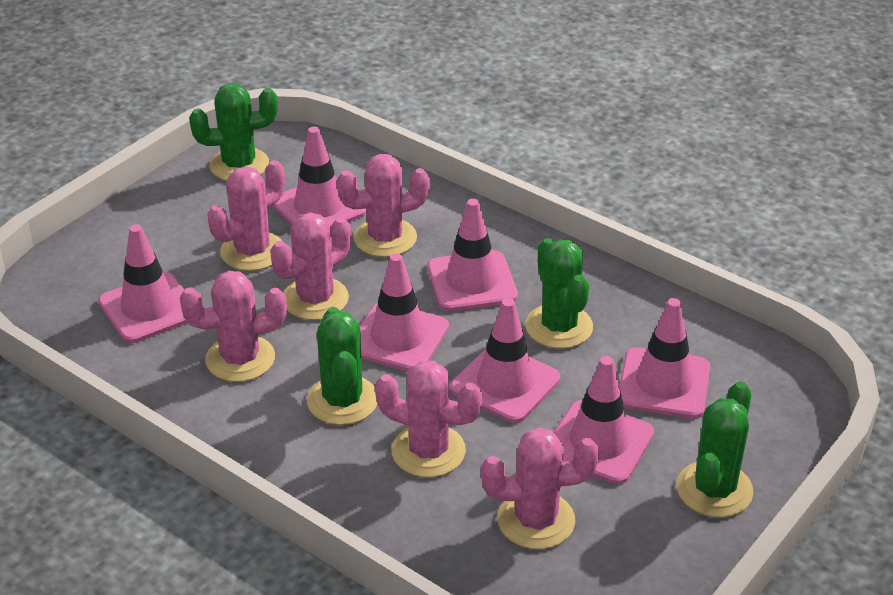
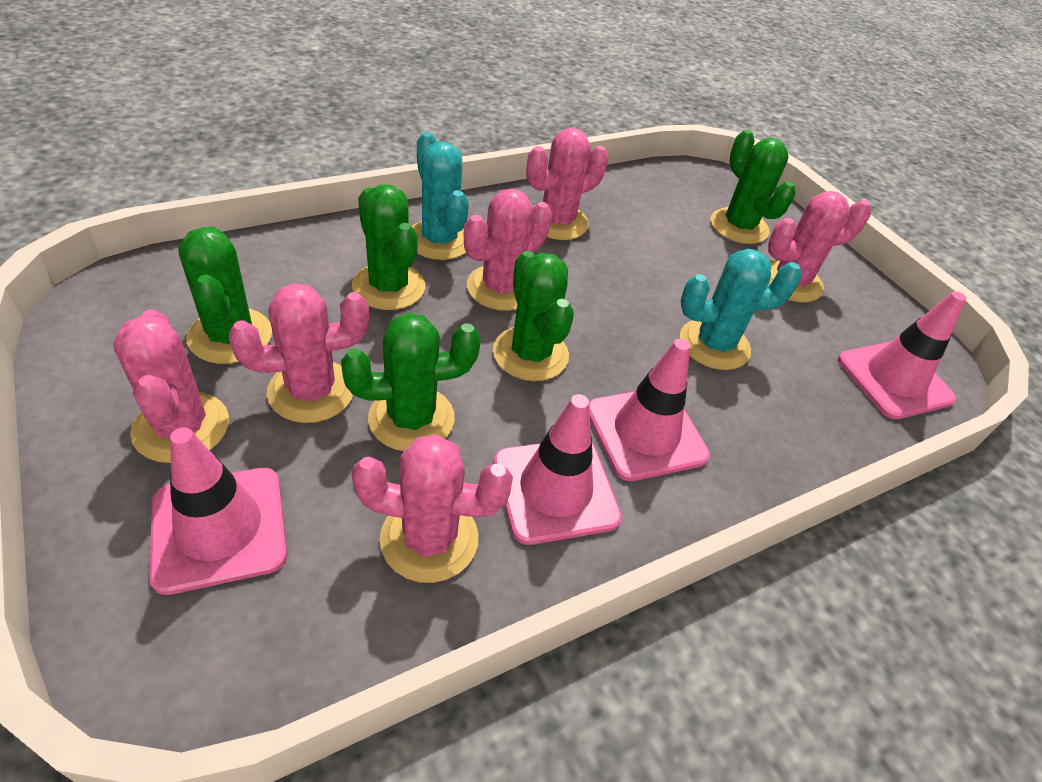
green cactus: 4 -> 5
pink traffic cone: 7 -> 4
turquoise cactus: 0 -> 2

